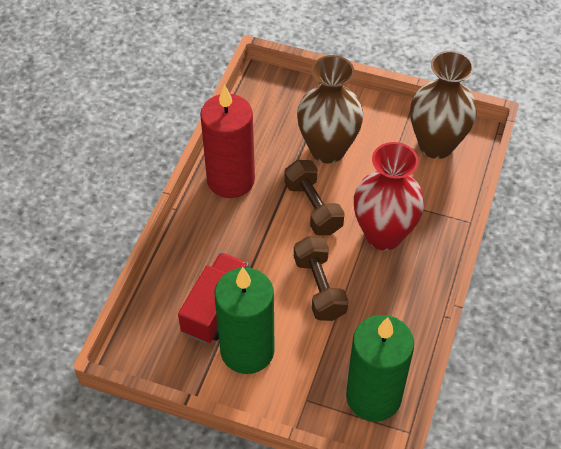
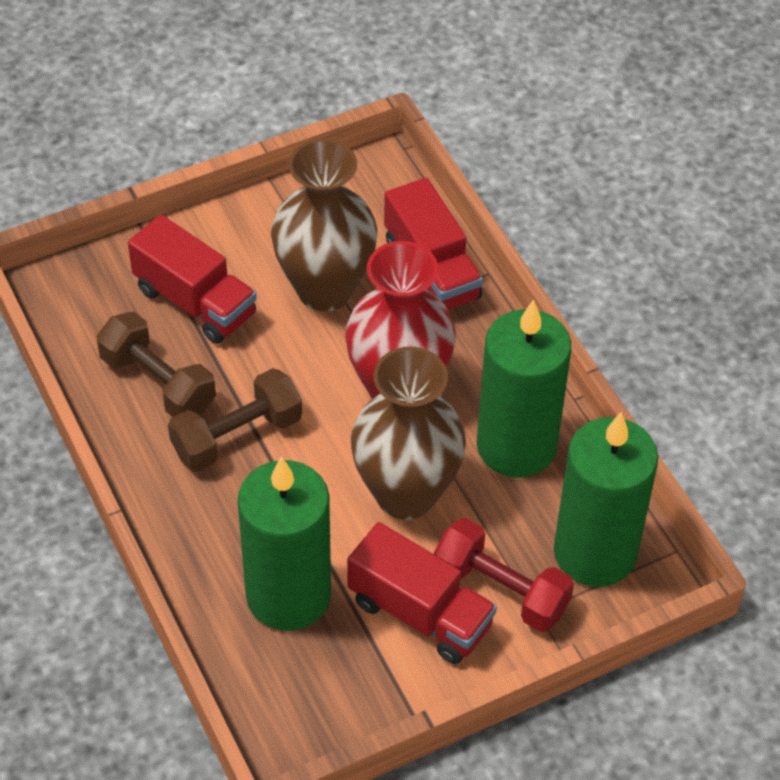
green candle: 2 -> 3
red candle: 1 -> 0
red dumbbell: 0 -> 1
red truck: 1 -> 3

